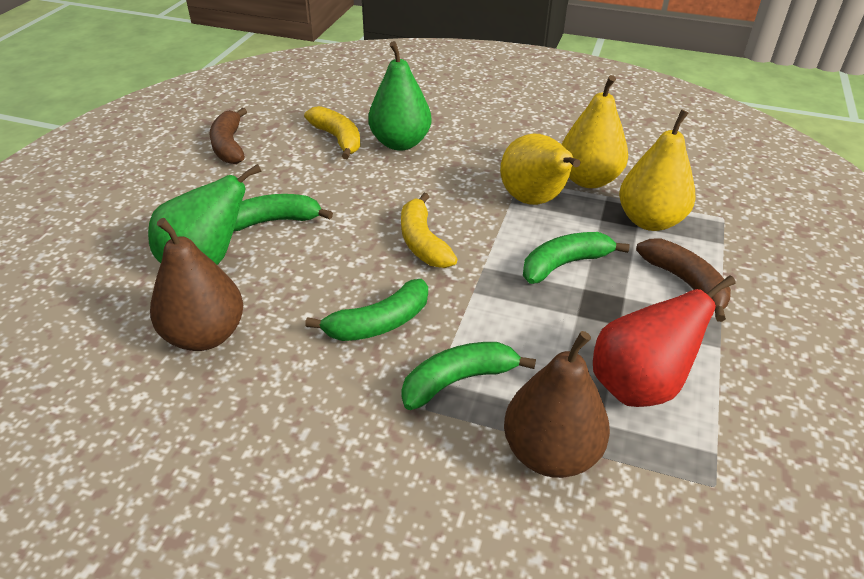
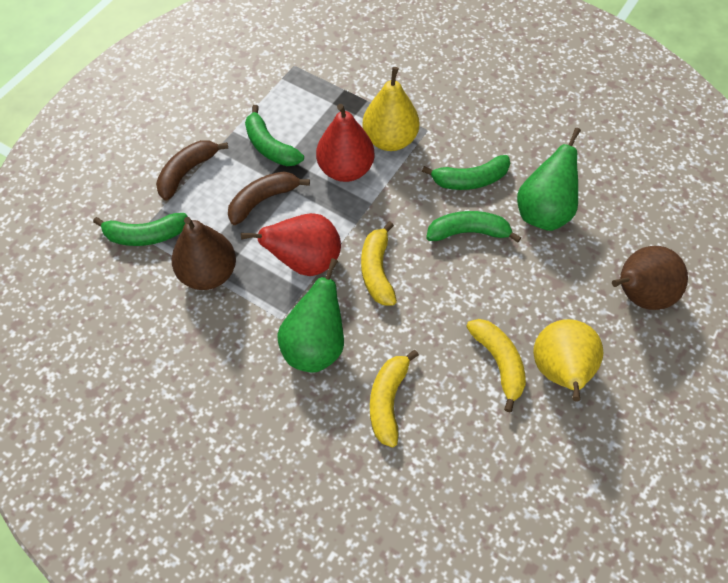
red pear: 1 -> 2
yellow banana: 2 -> 3
yellow pear: 3 -> 2

